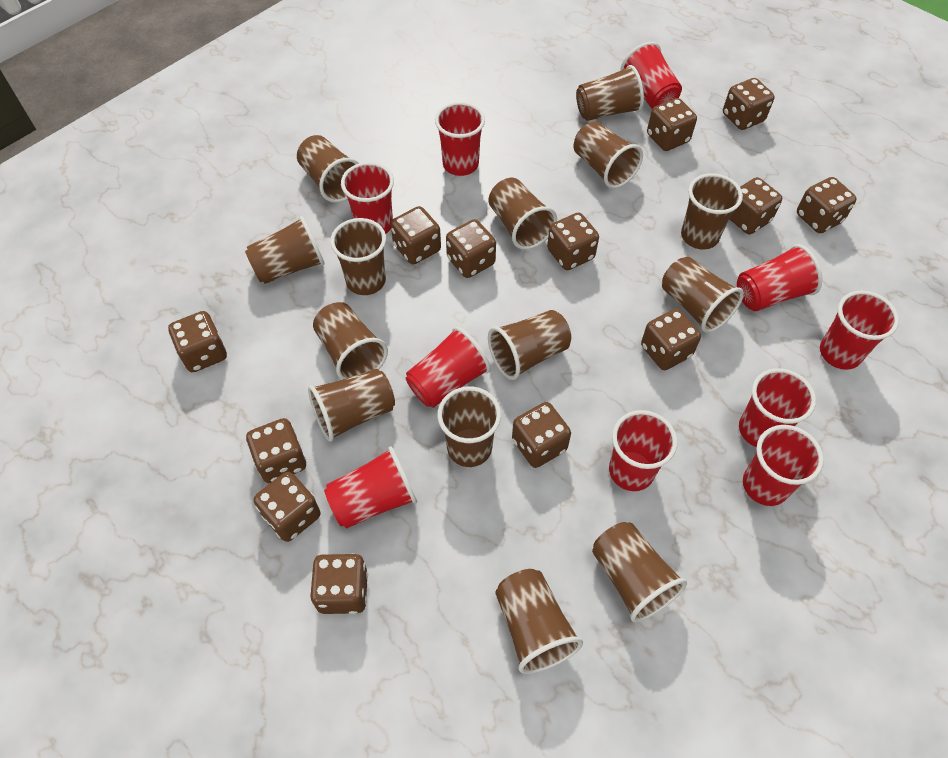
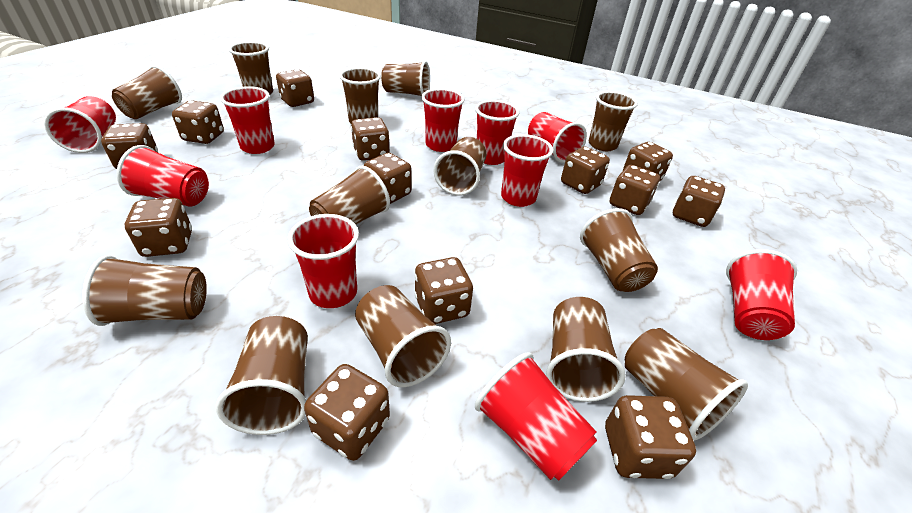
brown cup: 14 -> 13

